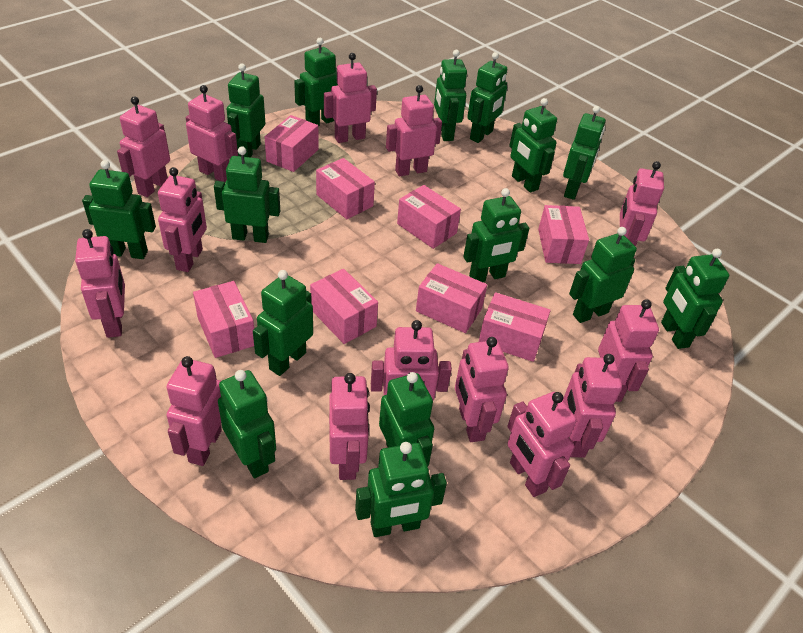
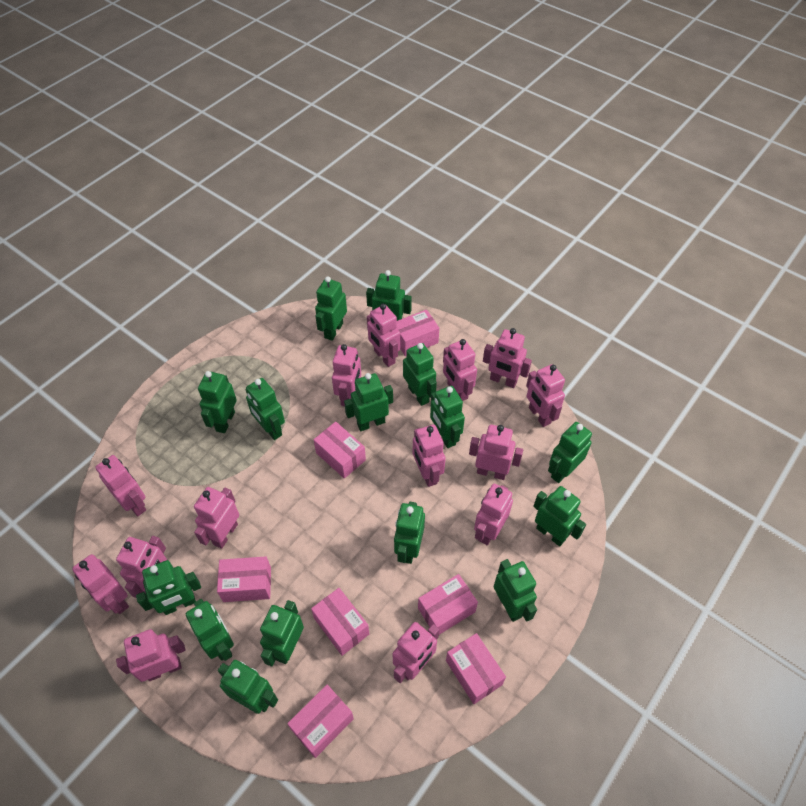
pink box: 8 -> 7

